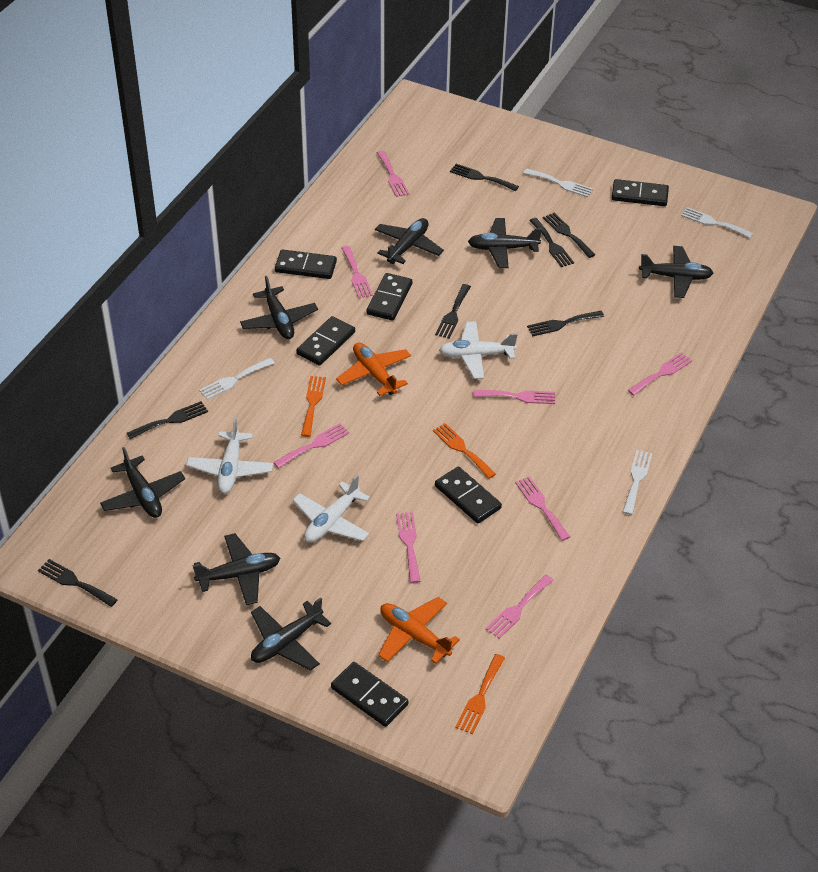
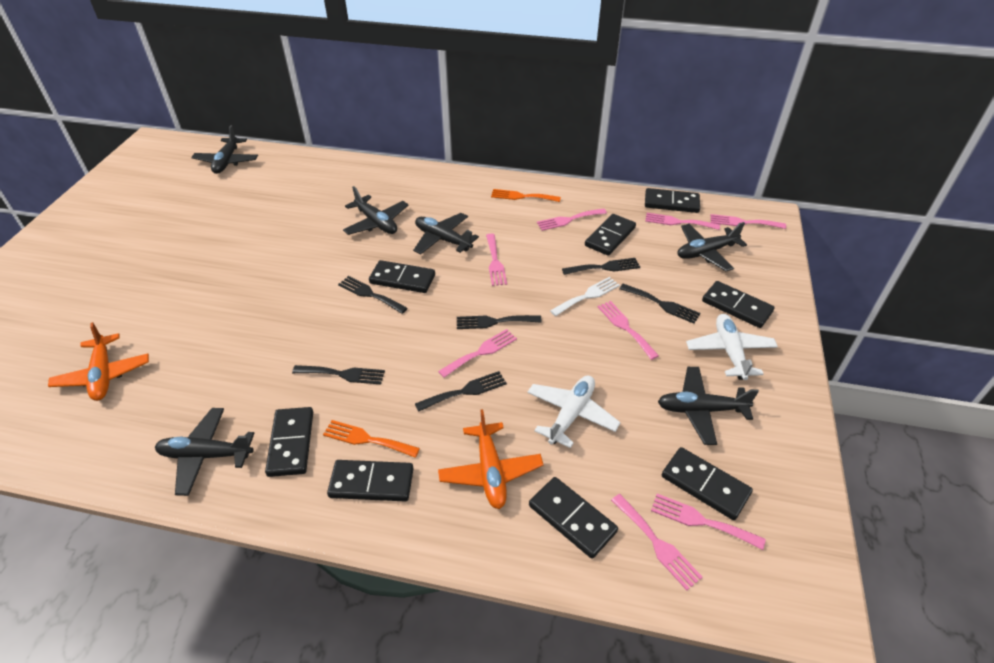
black domino: 6 -> 8
black fork: 7 -> 6
black plane: 7 -> 6
orange fork: 3 -> 2
white fork: 4 -> 1
white plane: 3 -> 2

